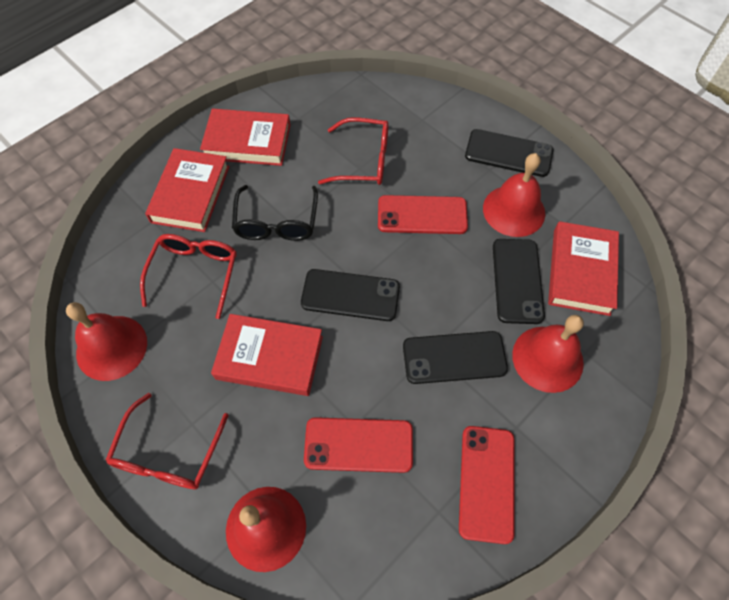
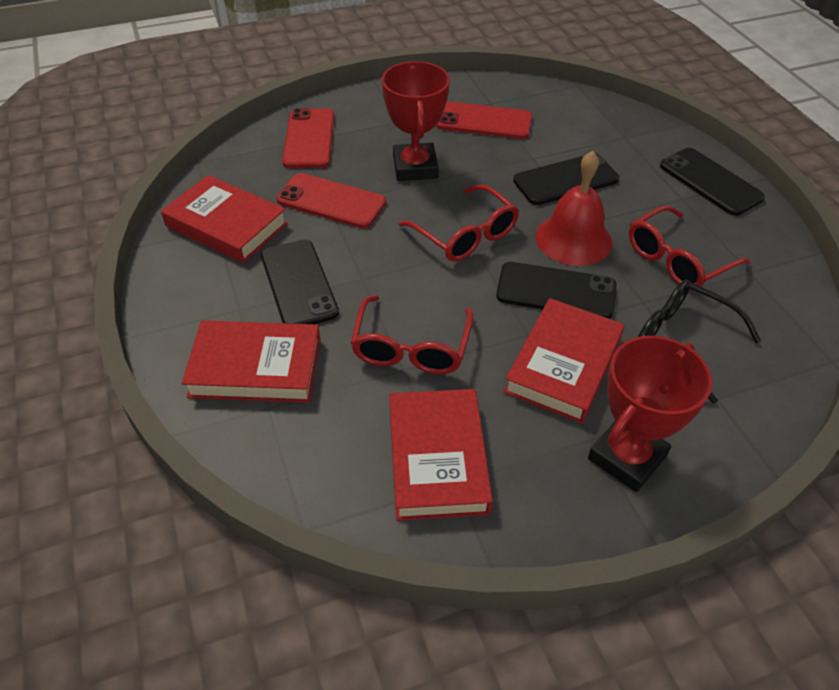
red bell: 4 -> 1
red trophy: 0 -> 2

